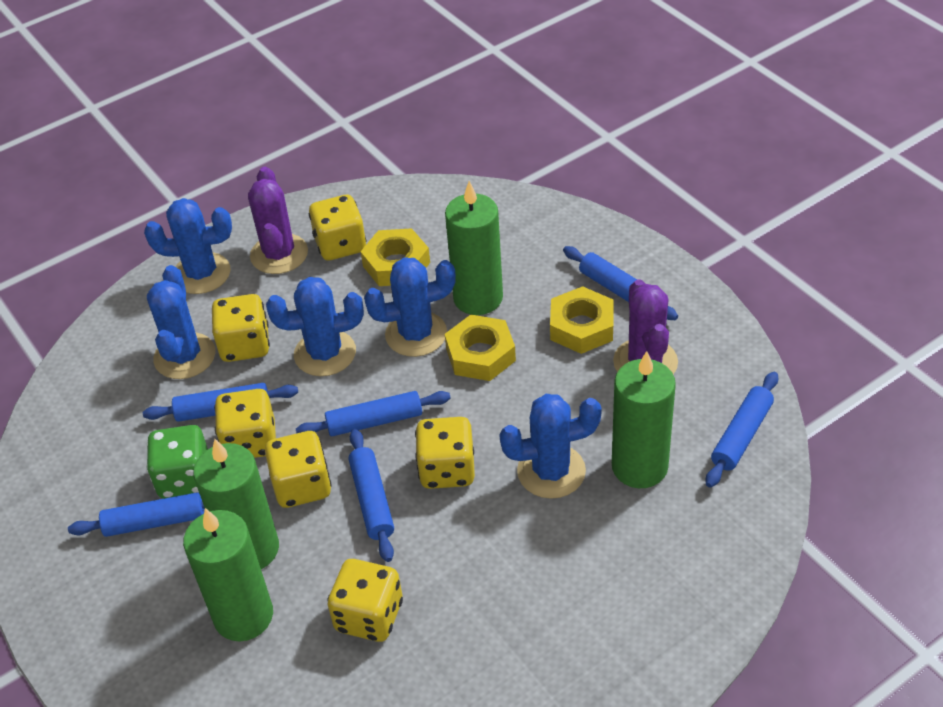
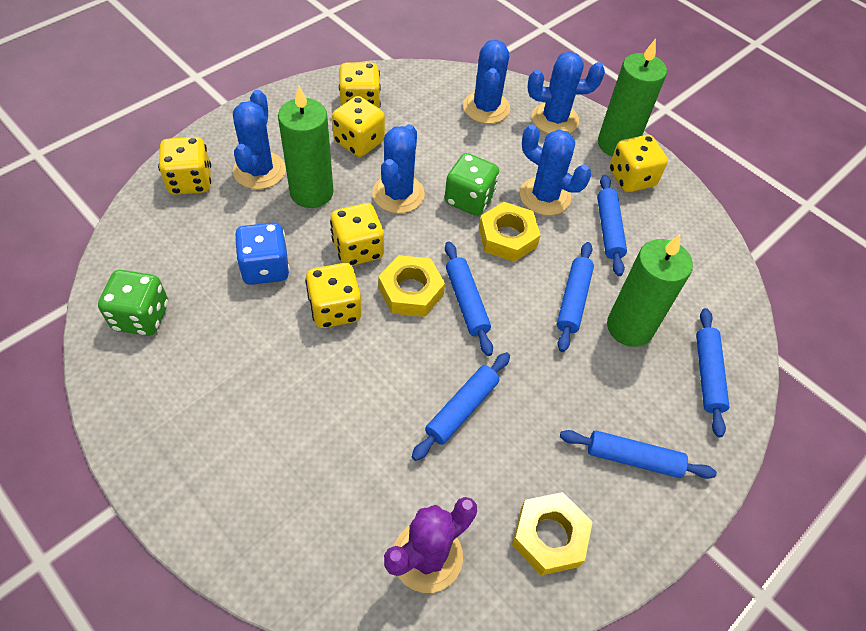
blue dice: 0 -> 1
green candle: 4 -> 3
green dice: 1 -> 2
purple cactus: 2 -> 1

